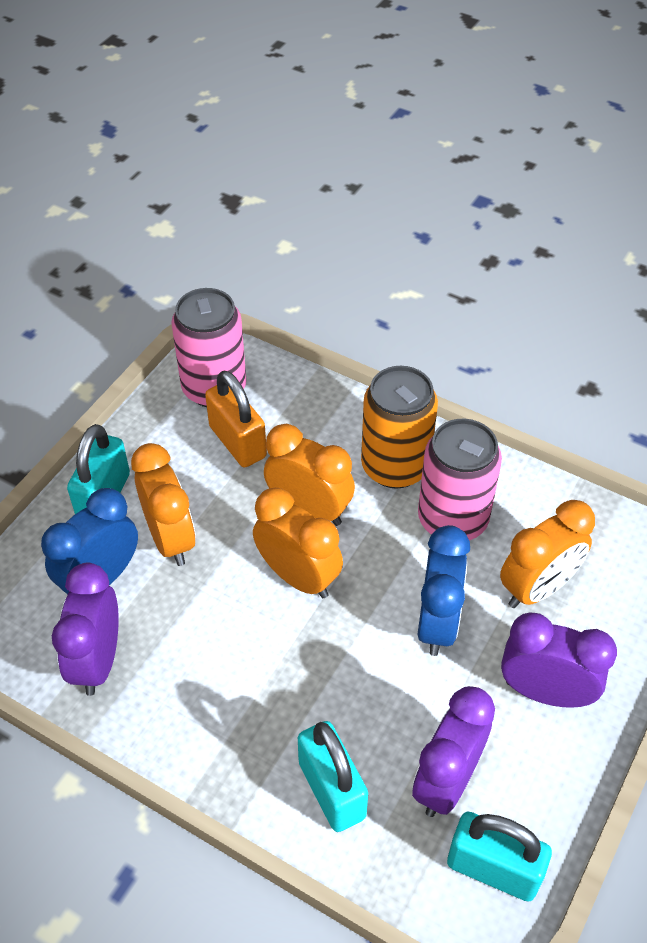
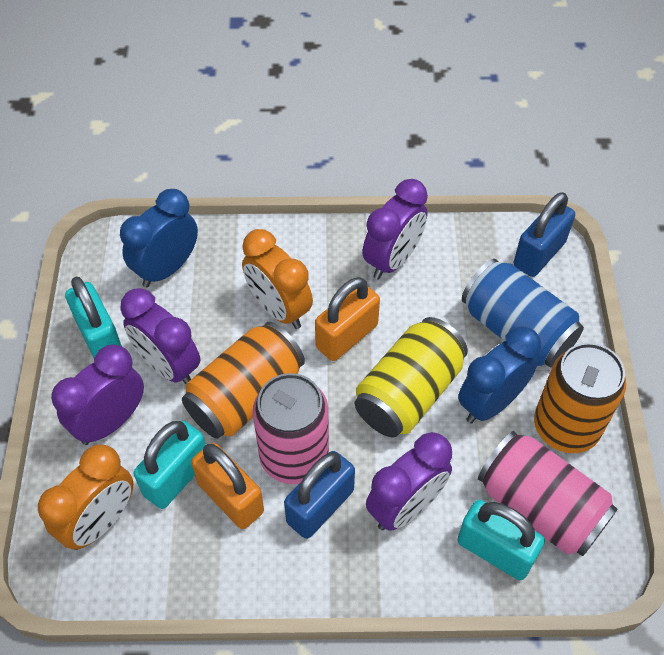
blue can: 0 -> 1
blue padlock: 0 -> 2
orange can: 1 -> 2
orange clock: 4 -> 2
orange padlock: 1 -> 2
purple clock: 3 -> 4
yellow can: 0 -> 1

